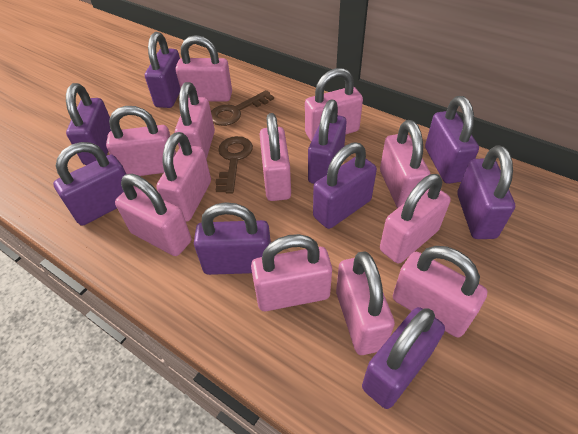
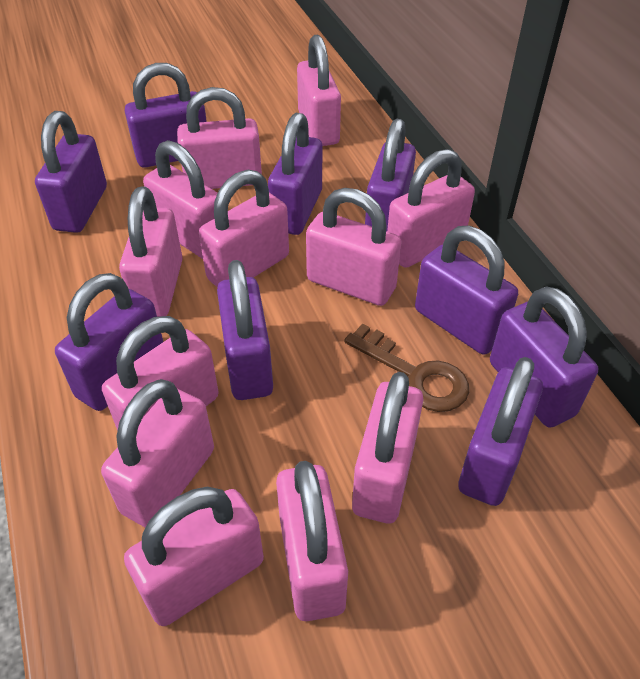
brown key: 2 -> 1

